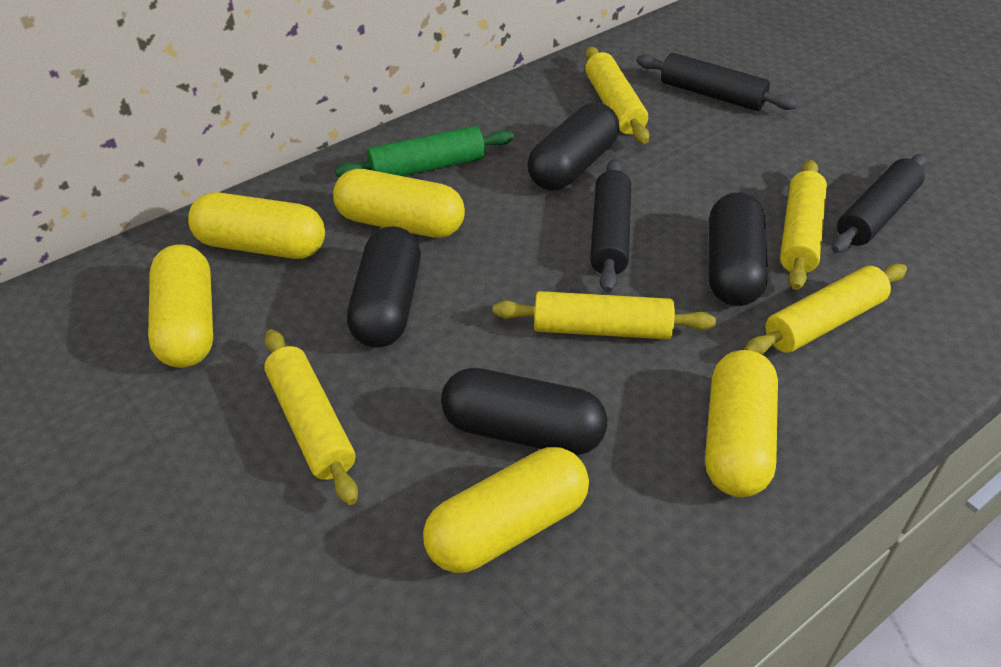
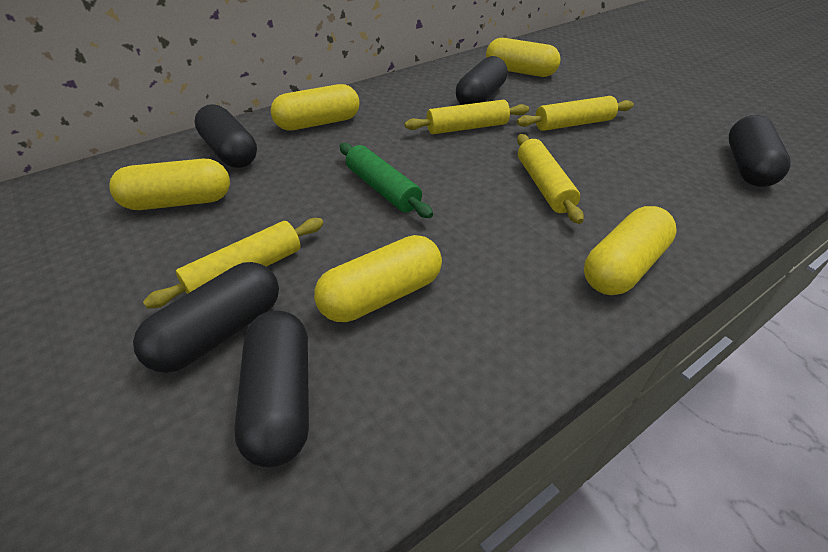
black capsule: 4 -> 5
black rolling pin: 3 -> 0
yellow rolling pin: 5 -> 4

